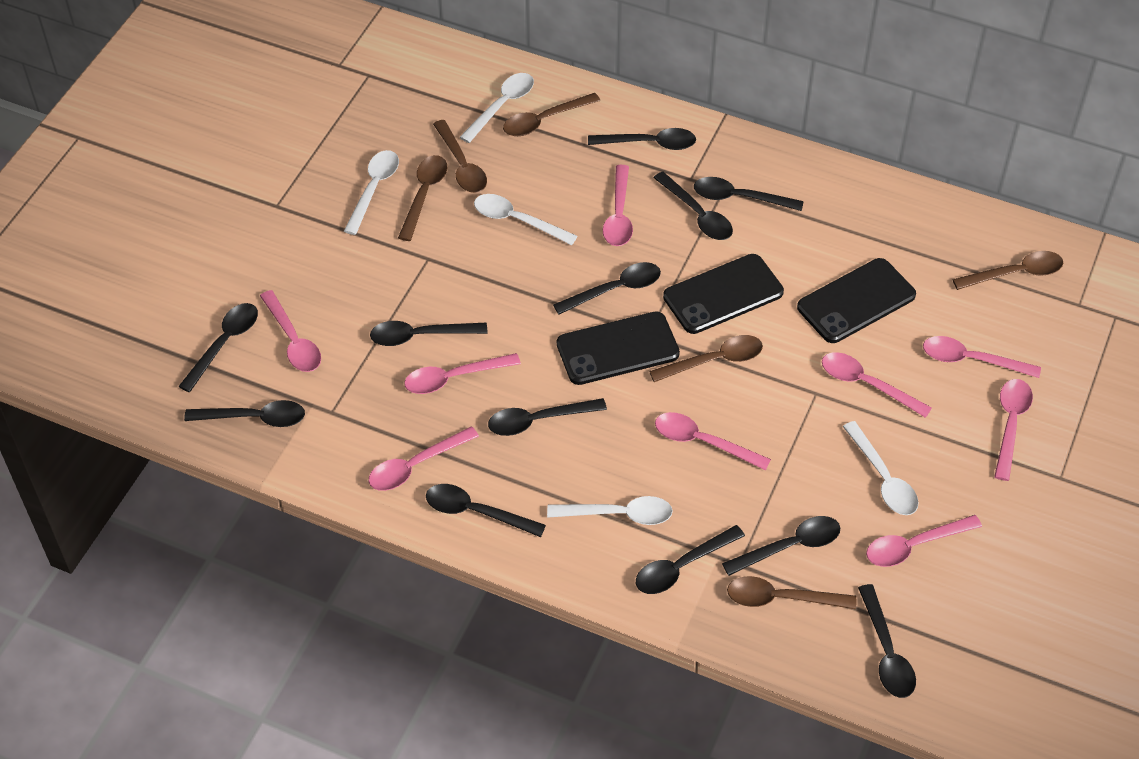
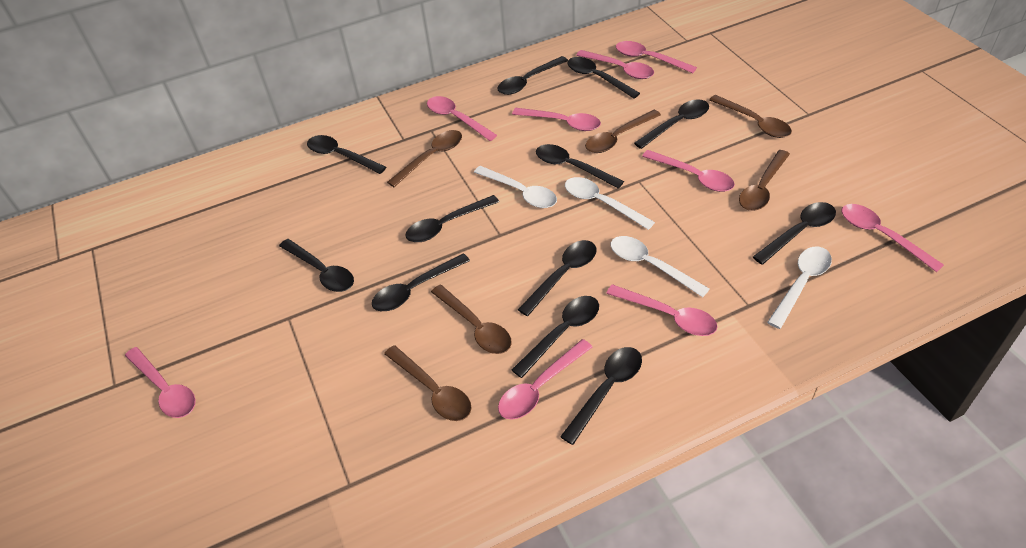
black phone: 3 -> 0
white spoon: 5 -> 4

